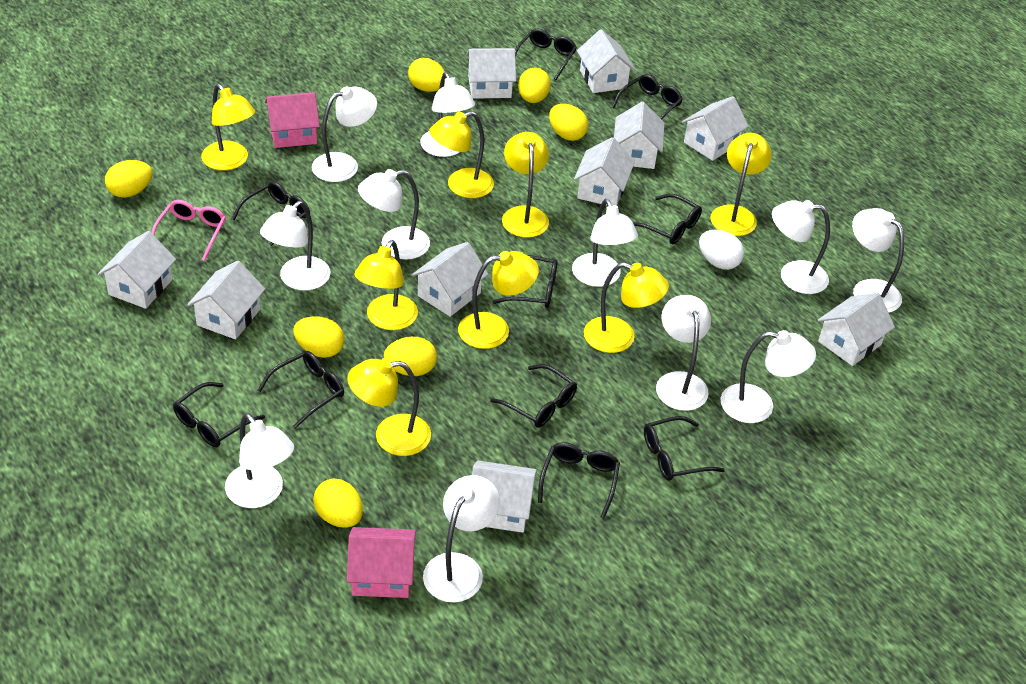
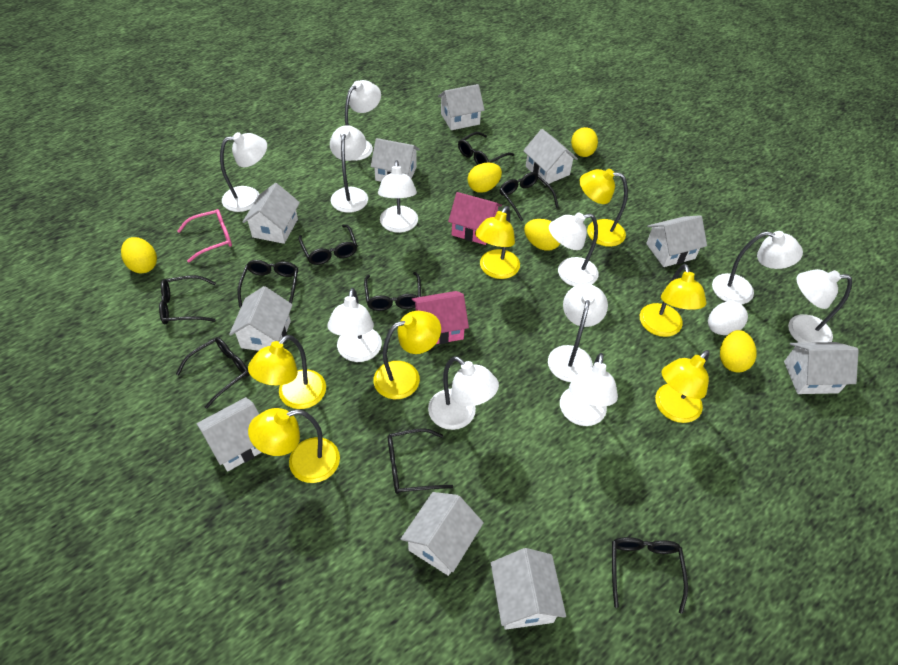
black glasses: 10 -> 9
yellow egg: 7 -> 5
yellow lamp: 8 -> 7

